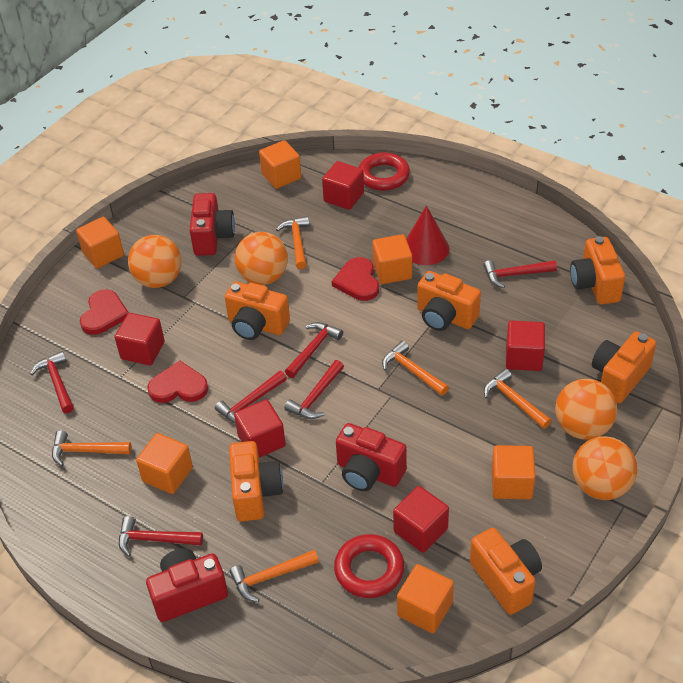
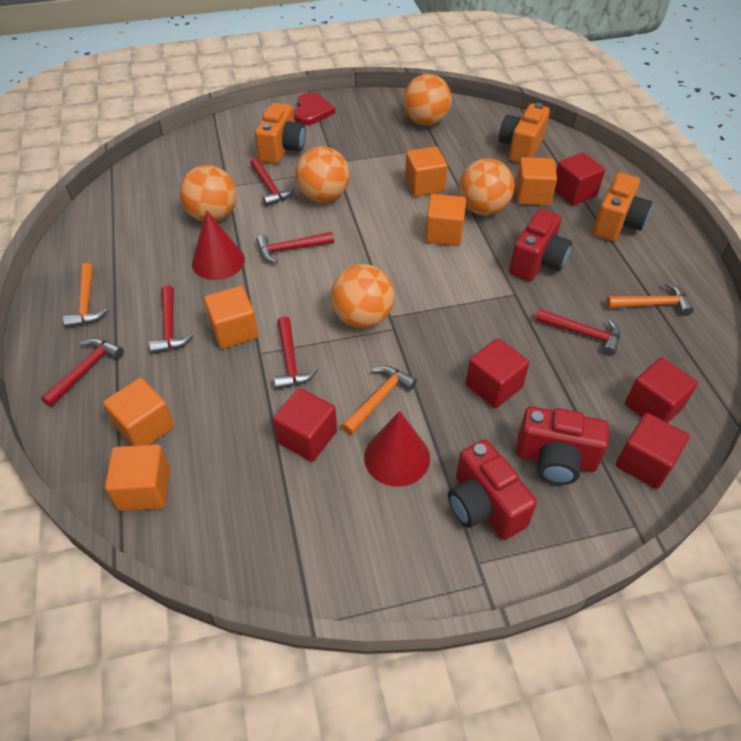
orange ball: 4 -> 5
orange camera: 6 -> 3
orange hammer: 5 -> 3
red cone: 1 -> 2
red heart: 3 -> 1
red ring: 2 -> 0

